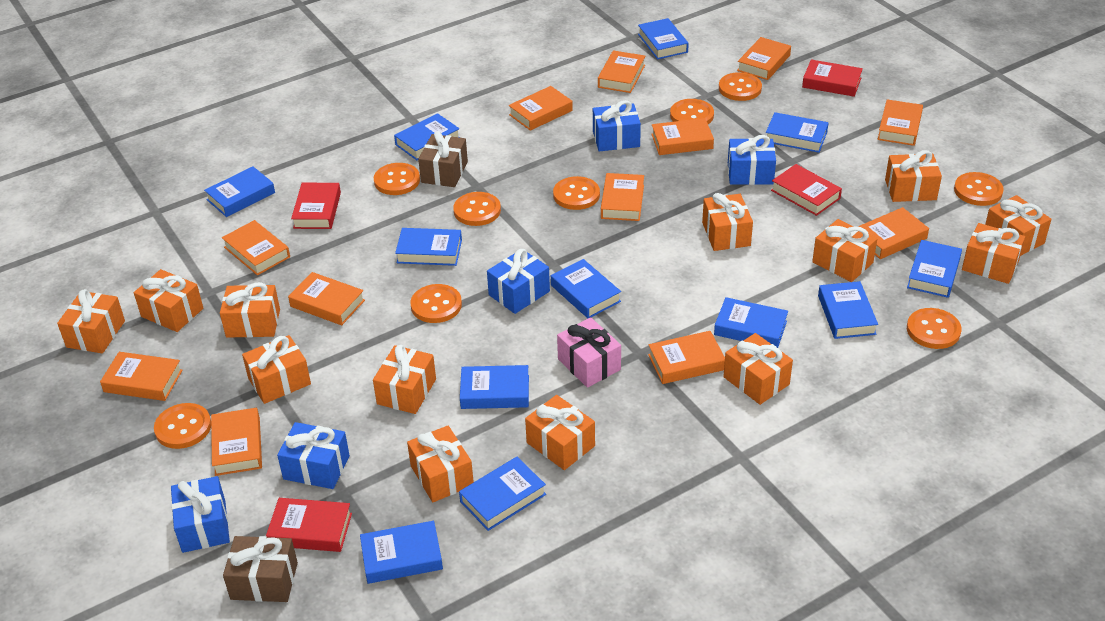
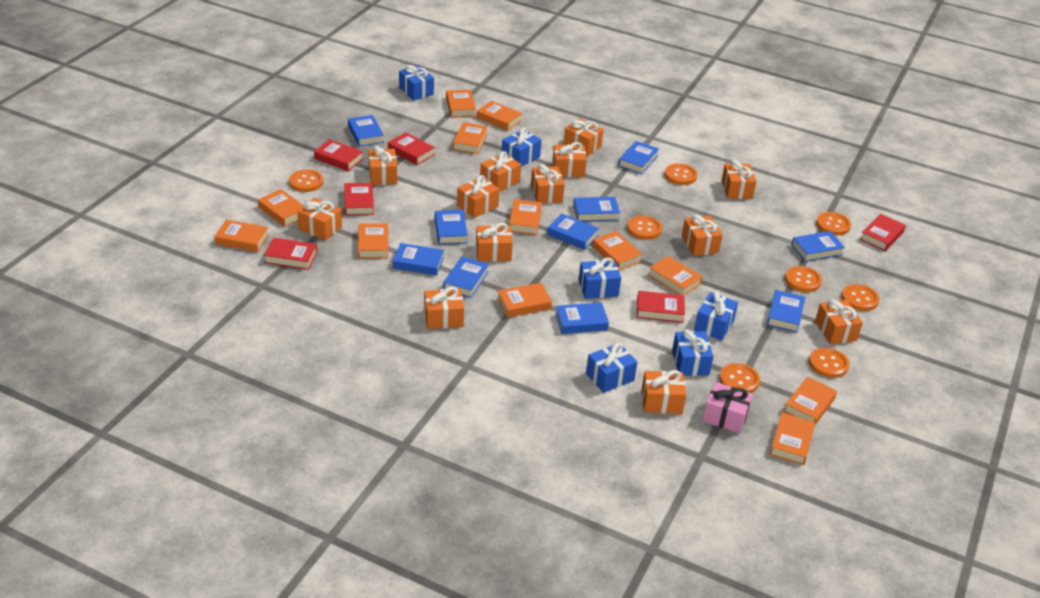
blue book: 12 -> 10
blue gift: 5 -> 6
brown gift: 2 -> 0
orange button: 9 -> 8
red book: 4 -> 6

